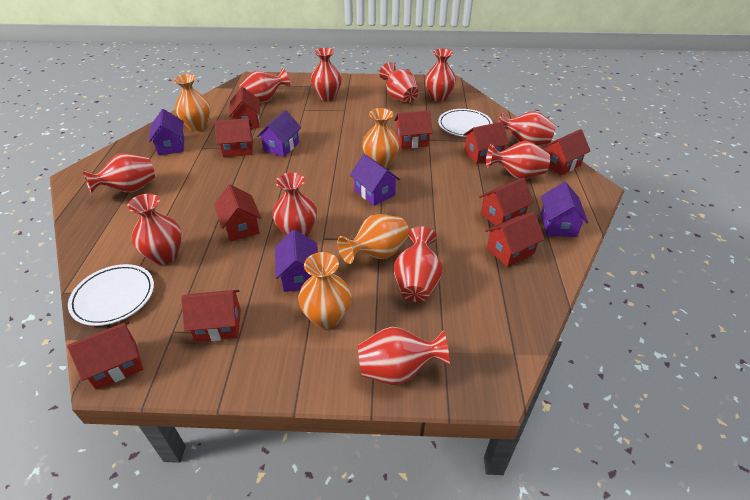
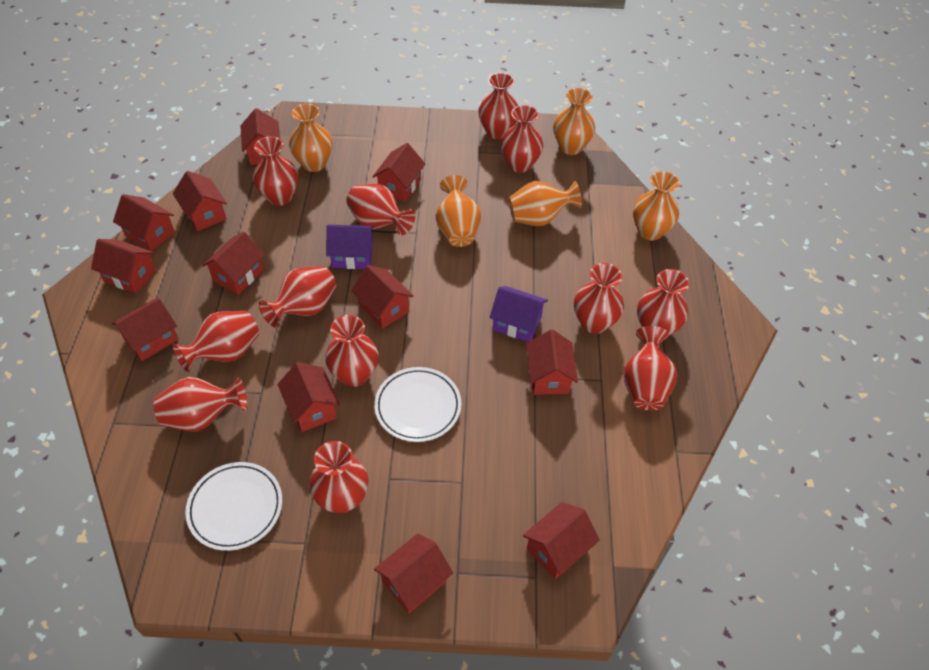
orange vase: 4 -> 5
purple house: 5 -> 2
red house: 10 -> 12
red vase: 11 -> 12

